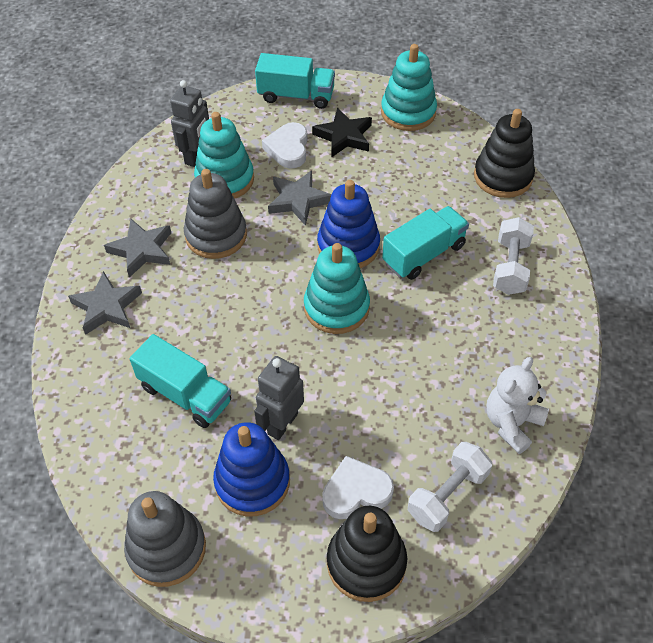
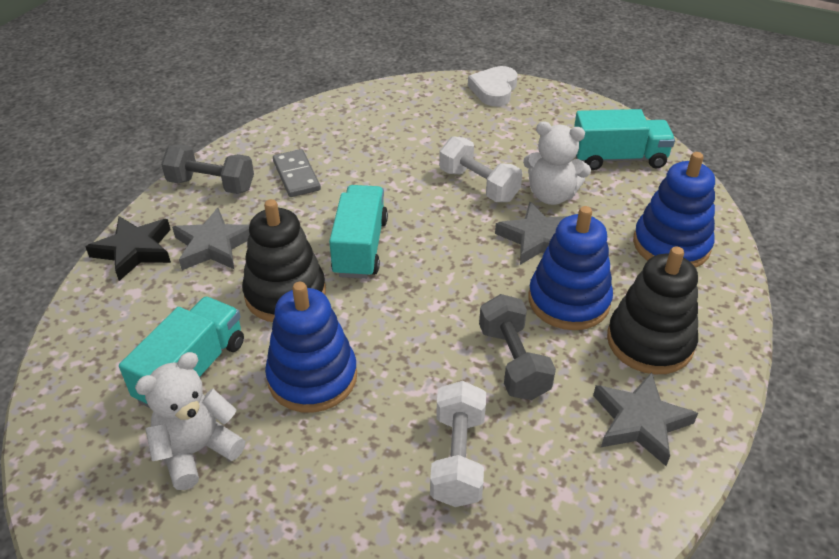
blue stacking toy: 2 -> 3
grey domino: 0 -> 1
grey dumbbell: 0 -> 2
grey robot: 2 -> 0
grey stacking toy: 2 -> 0
turquoise stacking toy: 3 -> 0
white heart: 2 -> 1
white teddy bear: 1 -> 2

